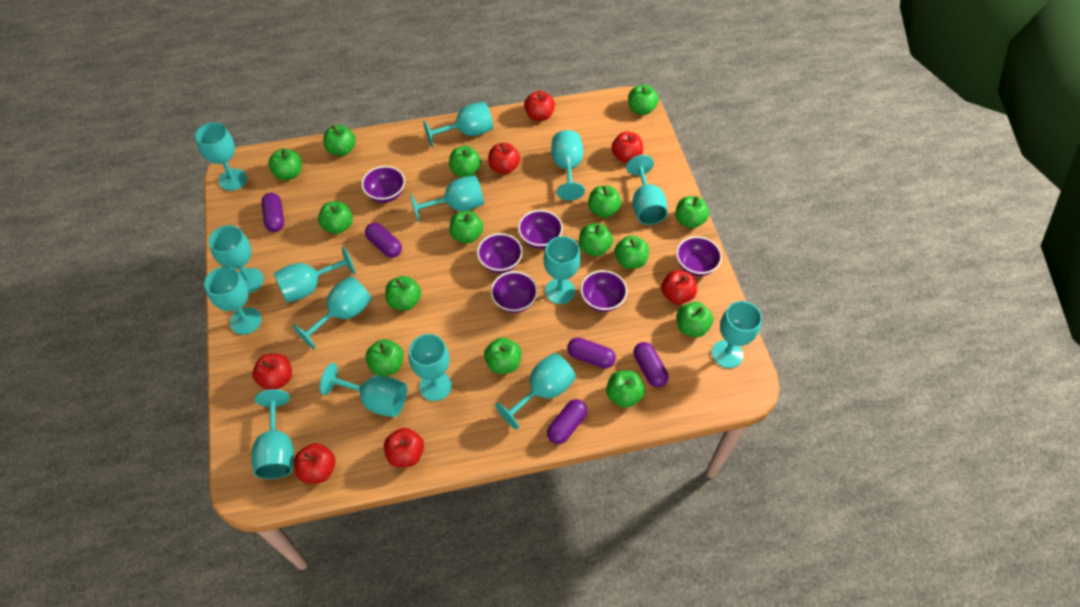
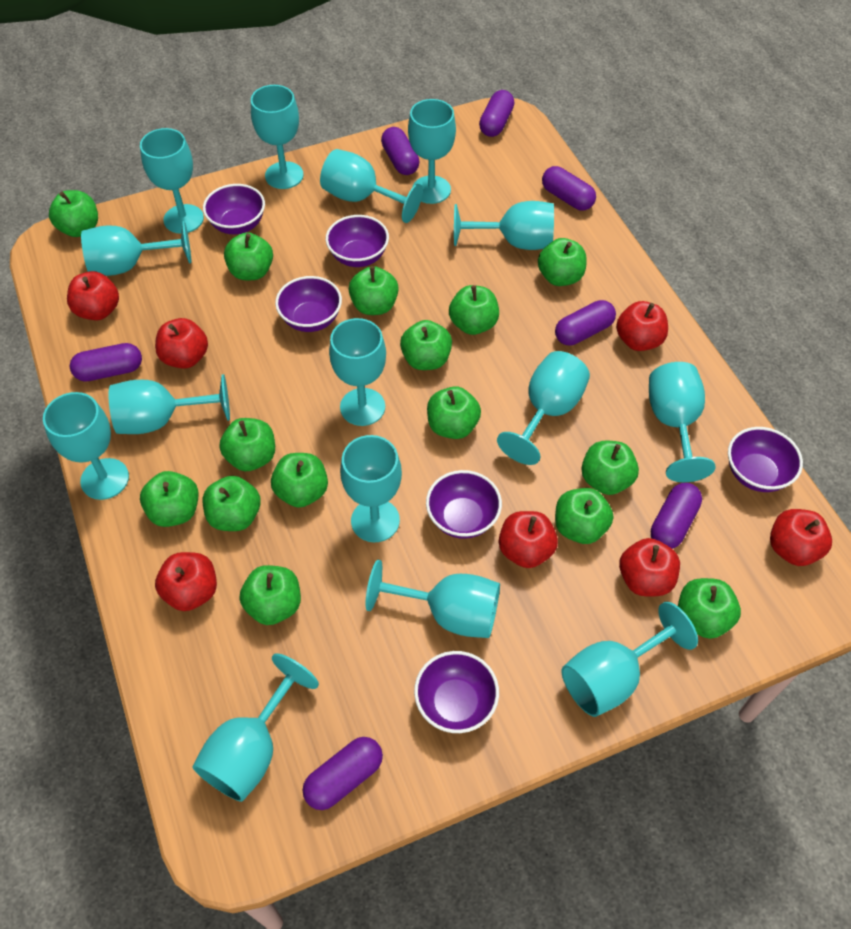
purple capsule: 5 -> 7

